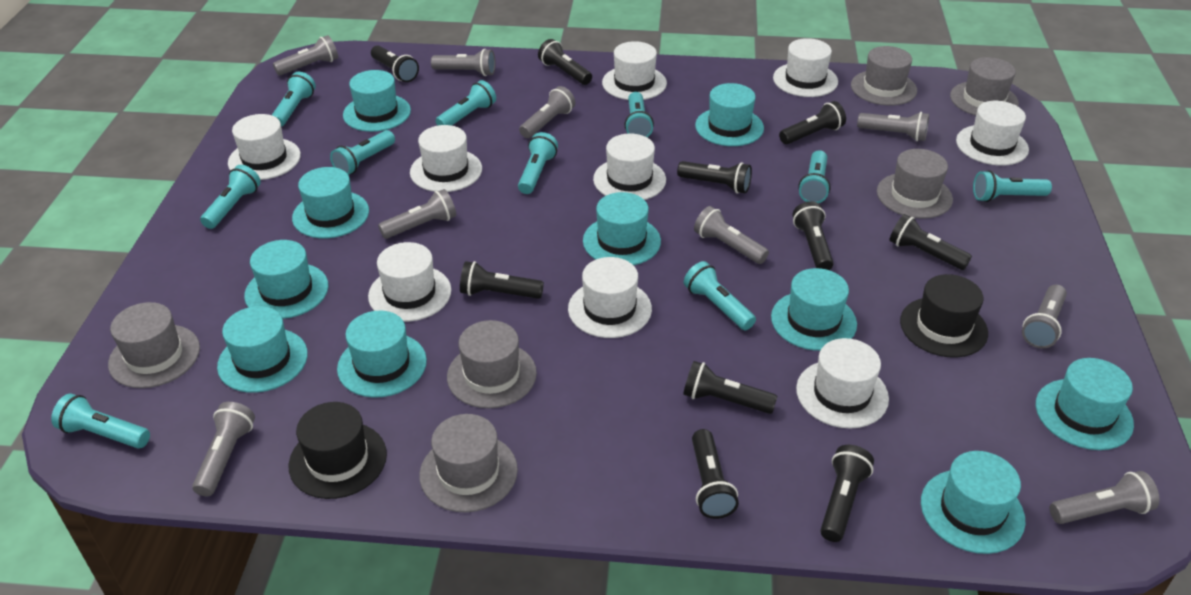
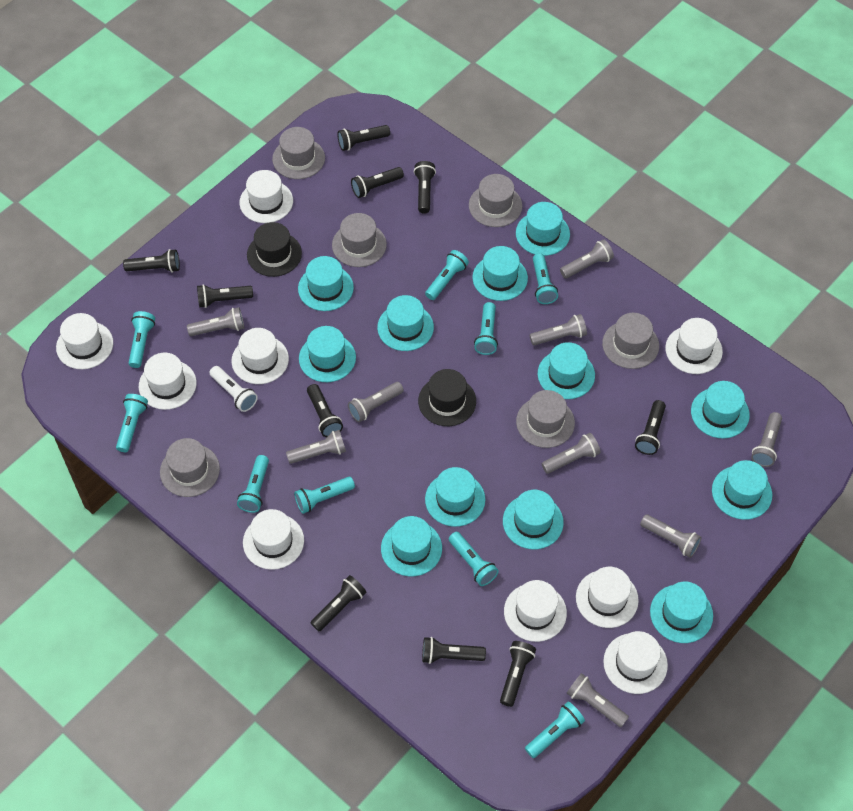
turquoise flashlight: 10 -> 9
turquoise hat: 10 -> 12
white flashlight: 0 -> 1

